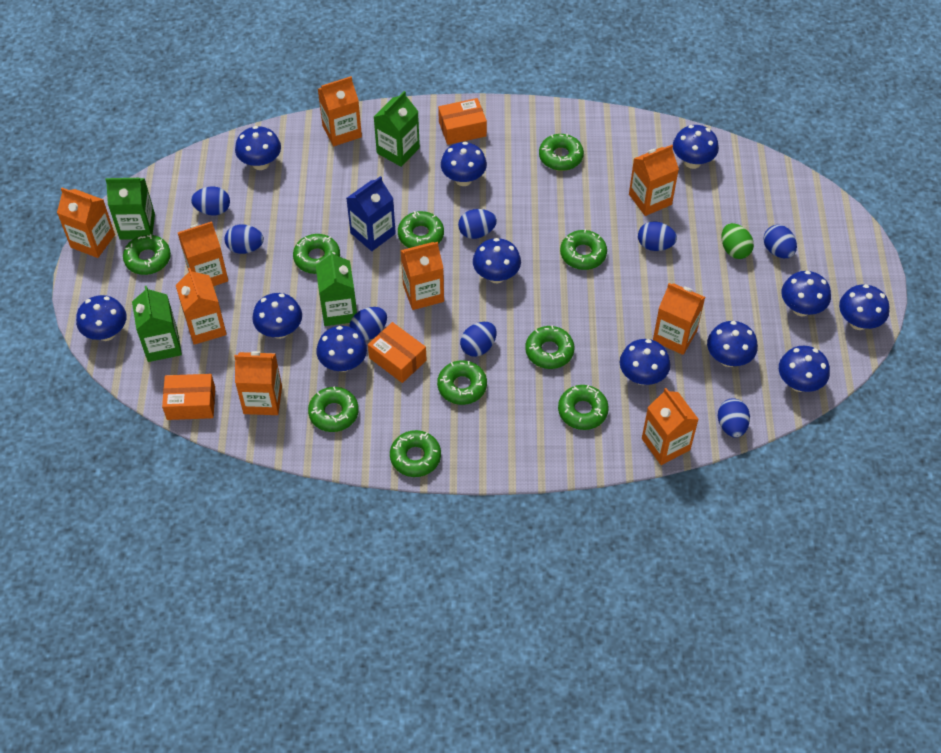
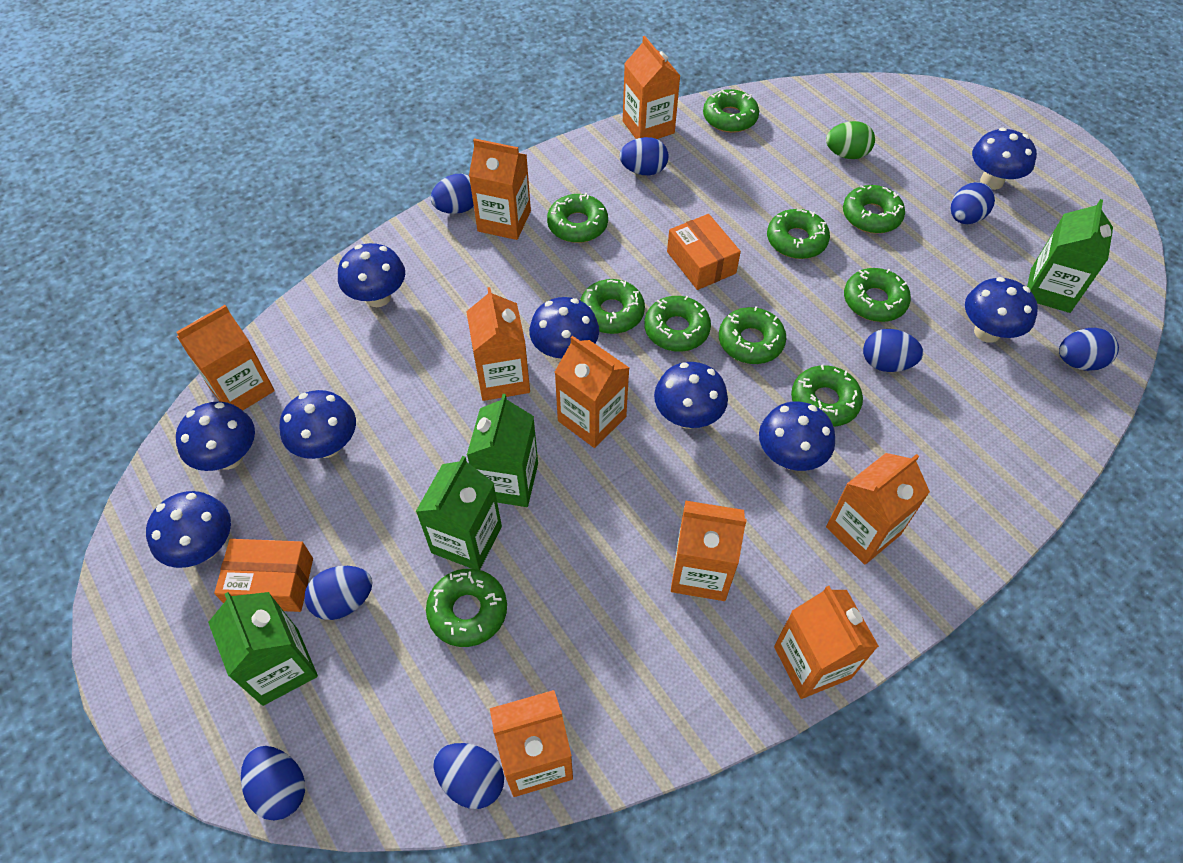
blue carton: 1 -> 0
blue mushroom: 12 -> 9
orange box: 3 -> 2

